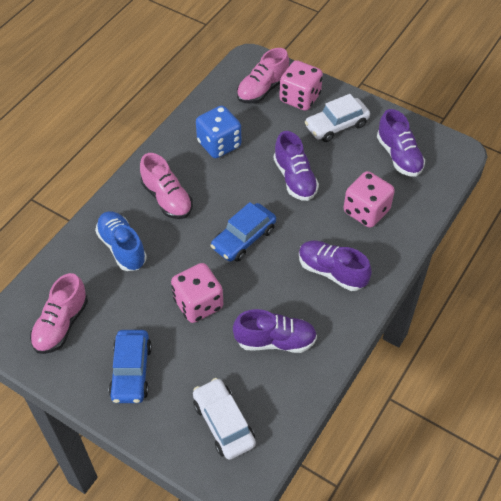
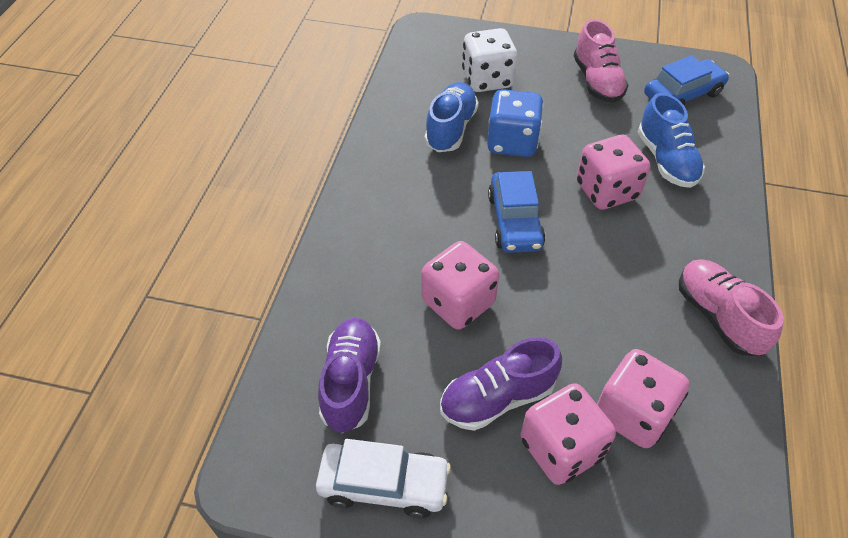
blue shoe: 1 -> 2
pink dice: 3 -> 4
pink shoe: 3 -> 2
purple shoe: 4 -> 2
white car: 2 -> 1
white dice: 0 -> 1

